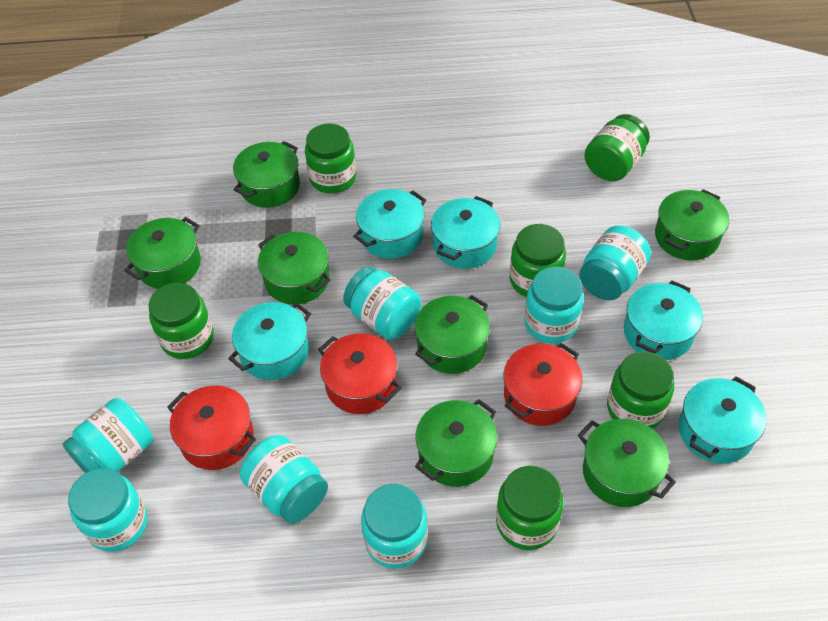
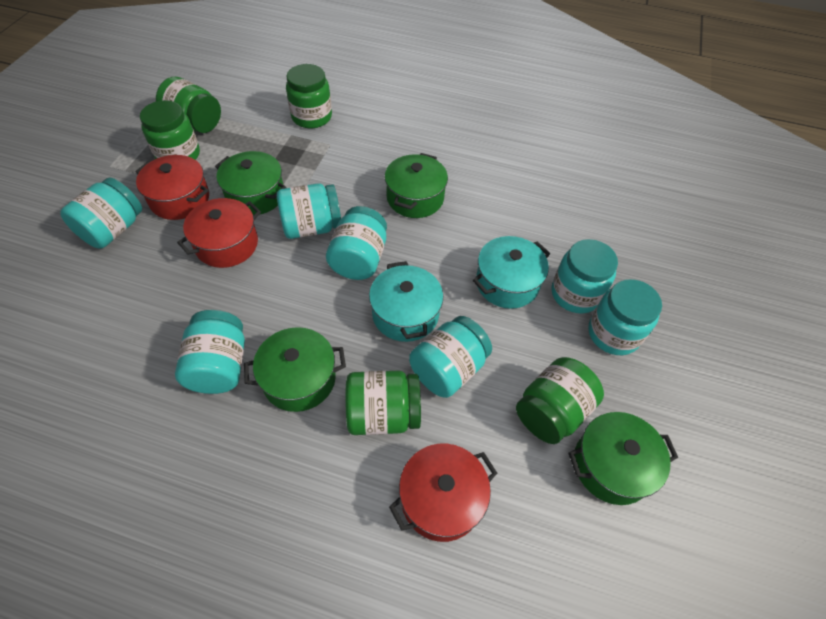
green jar: 6 -> 5
green pot: 7 -> 4
turquoise pot: 5 -> 2

